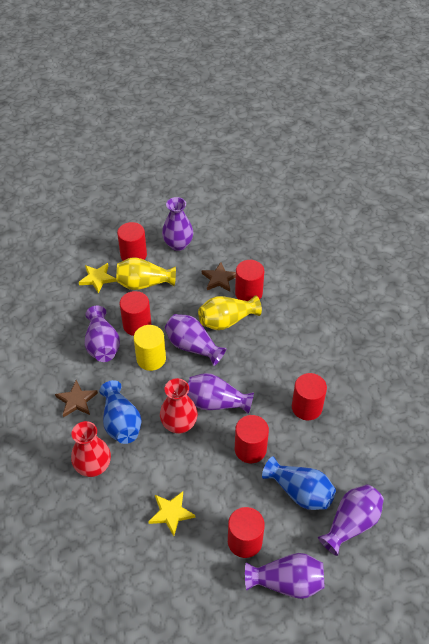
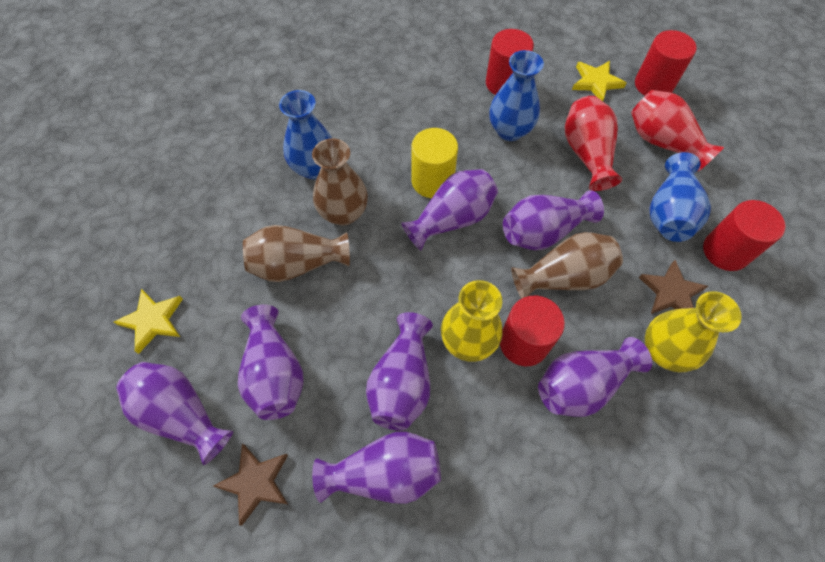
blue vase: 2 -> 3
brown vase: 0 -> 3
purple vase: 6 -> 7
red cylinder: 6 -> 4

